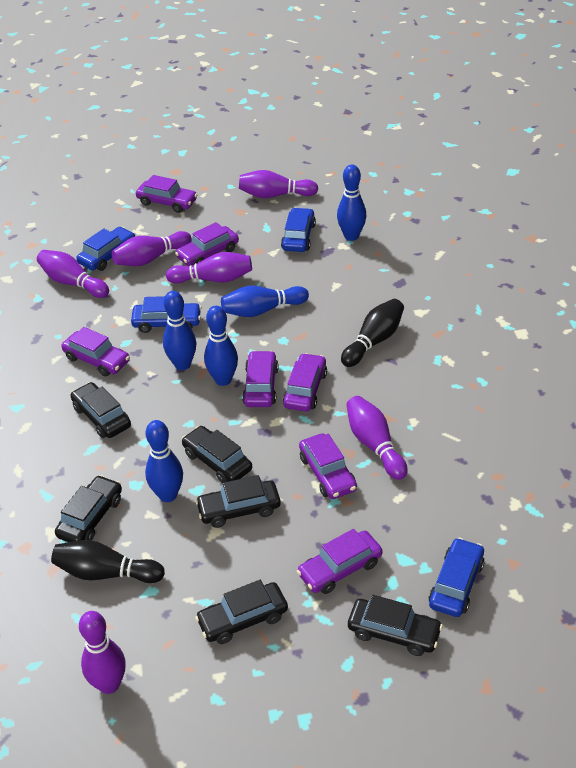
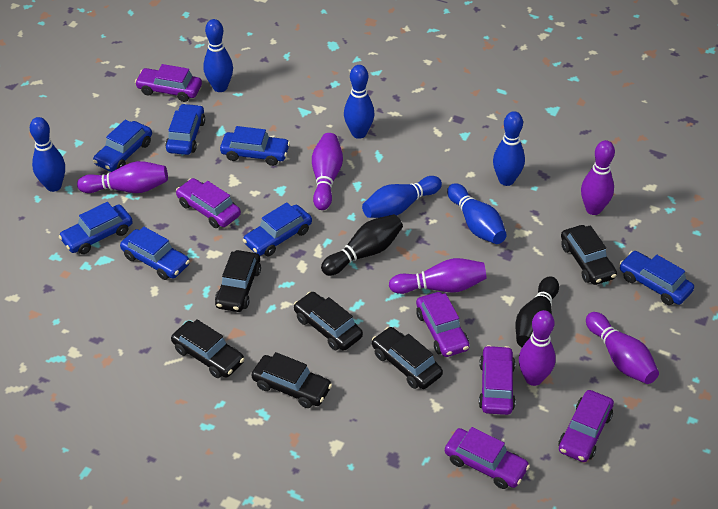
blue bowling pin: 5 -> 6
blue car: 4 -> 7
purple car: 7 -> 6

